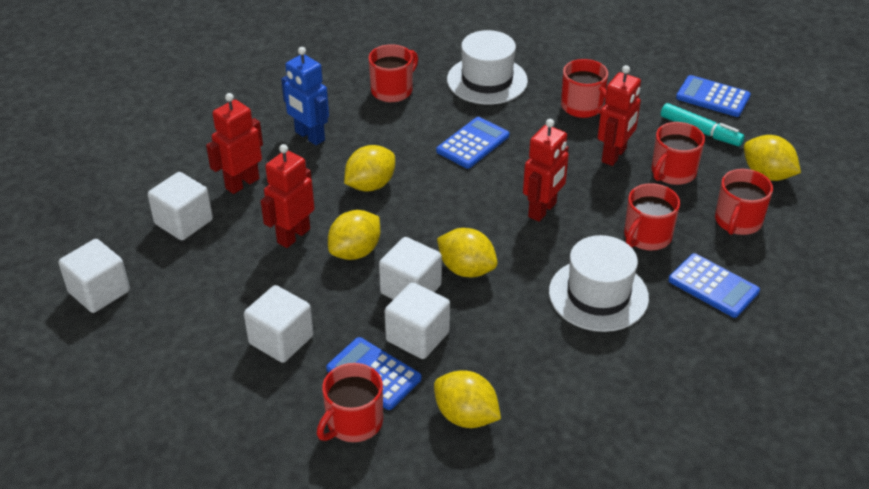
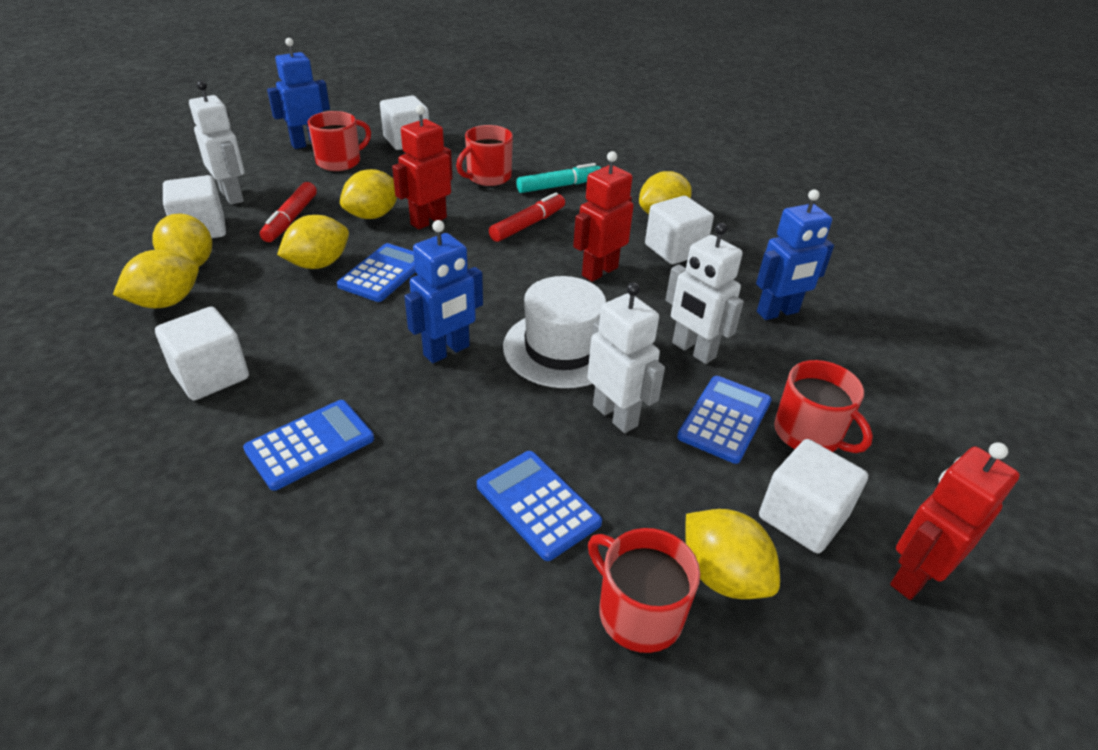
blue robot: 1 -> 3
red marker: 0 -> 2
red mug: 6 -> 4
red robot: 4 -> 3
white hat: 2 -> 1
white robot: 0 -> 3
yellow lemon: 5 -> 6

